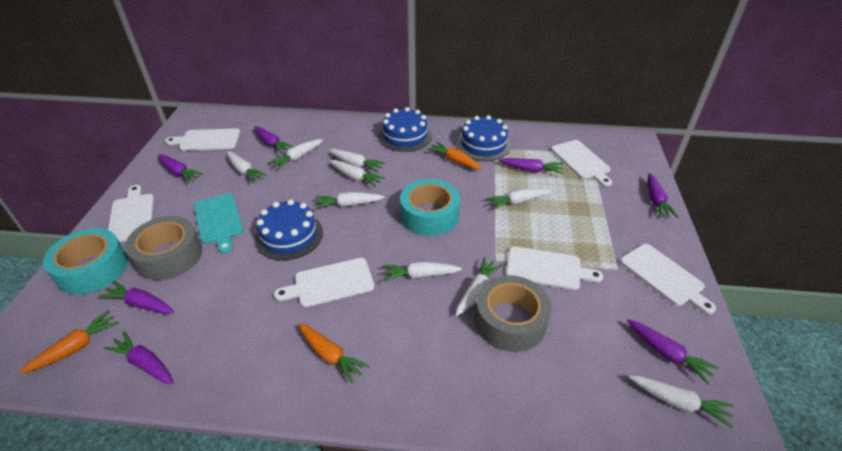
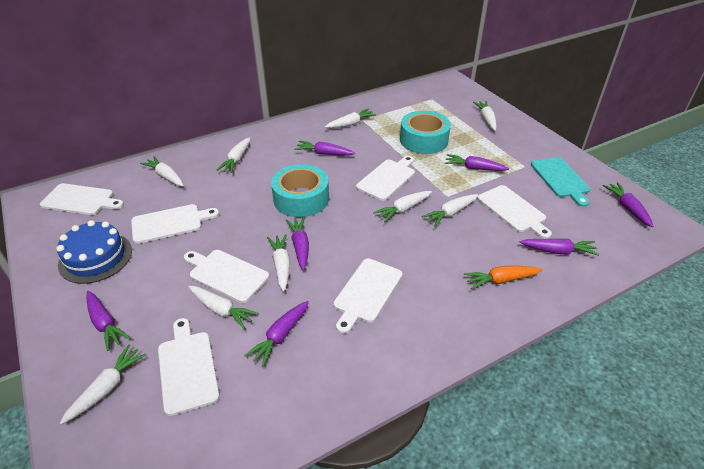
blue cake: 3 -> 1
grey tape: 2 -> 0
orange carrot: 3 -> 1
white cutting board: 6 -> 7

